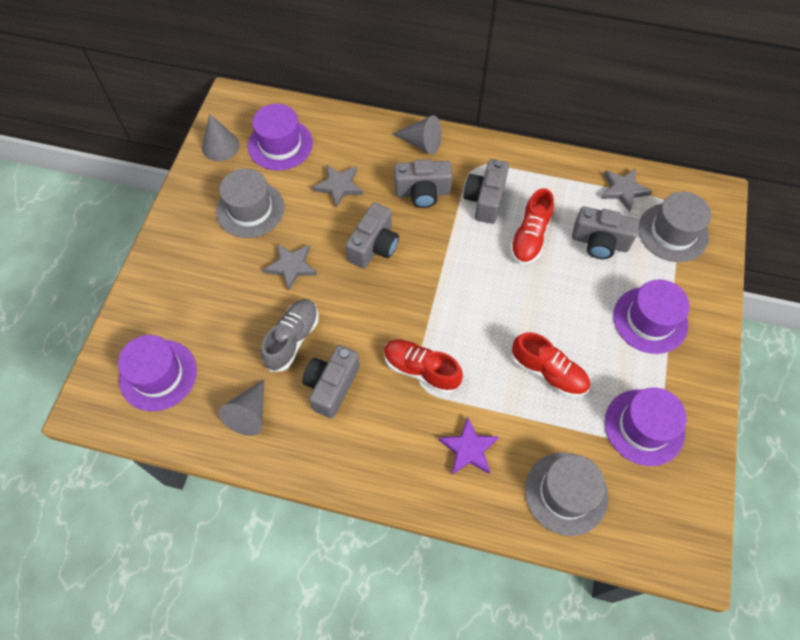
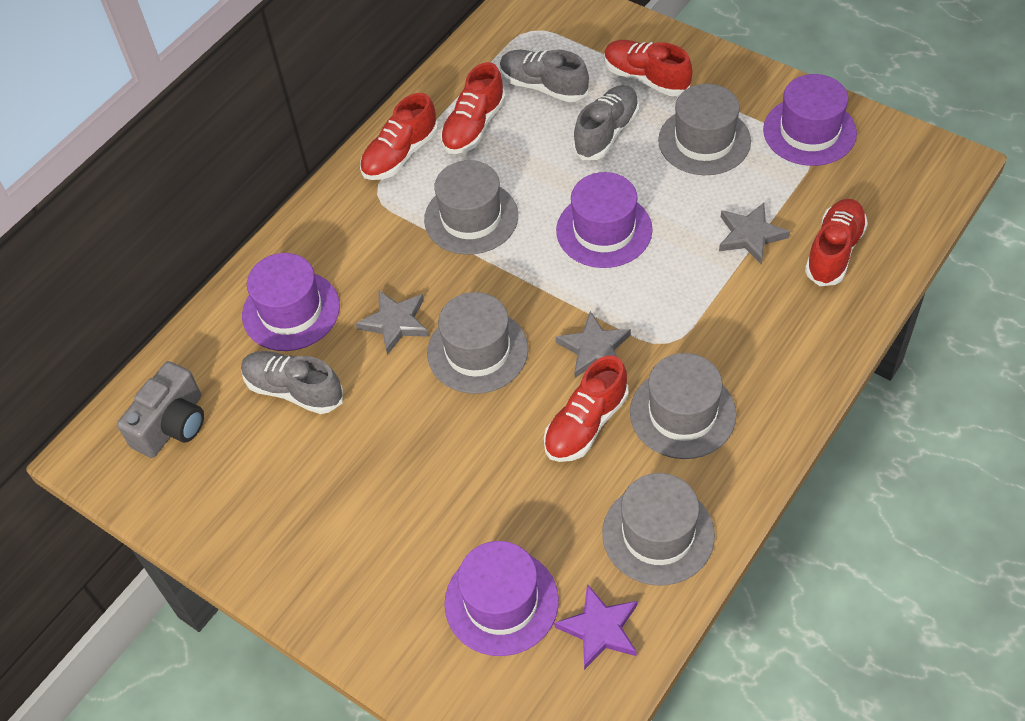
grey camera: 5 -> 1
grey cone: 3 -> 0
grey hat: 3 -> 5
grey shoe: 1 -> 3
red shoe: 3 -> 5

